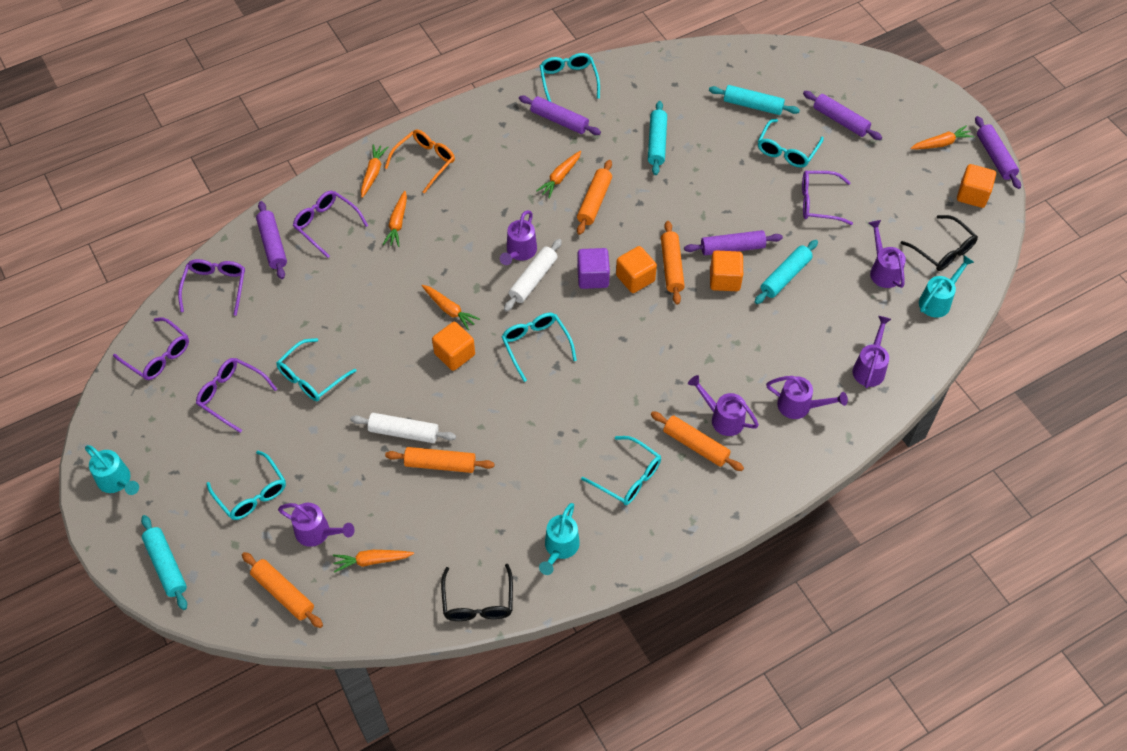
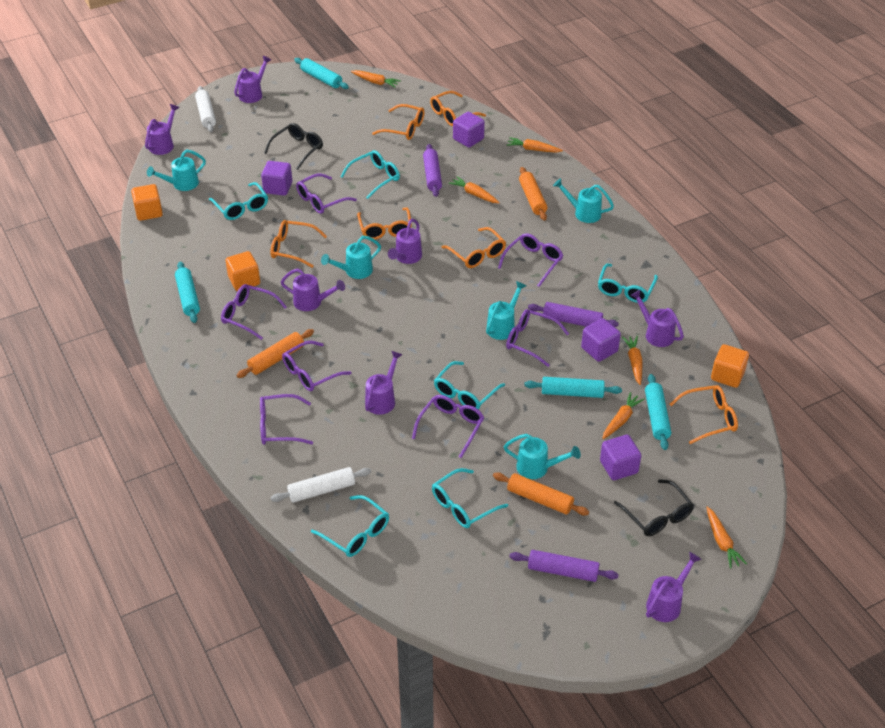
orange cube: 4 -> 3
orange glasses: 1 -> 6
orange rolling pin: 5 -> 3
purple cube: 1 -> 4
purple glasses: 5 -> 7
purple rolling pin: 5 -> 3
purple watering can: 6 -> 7
turquoise watering can: 3 -> 5

